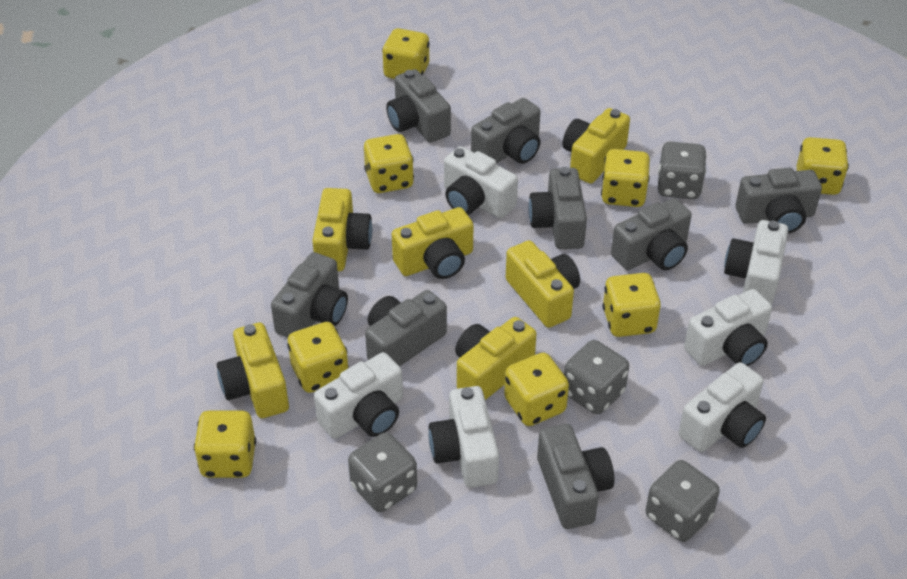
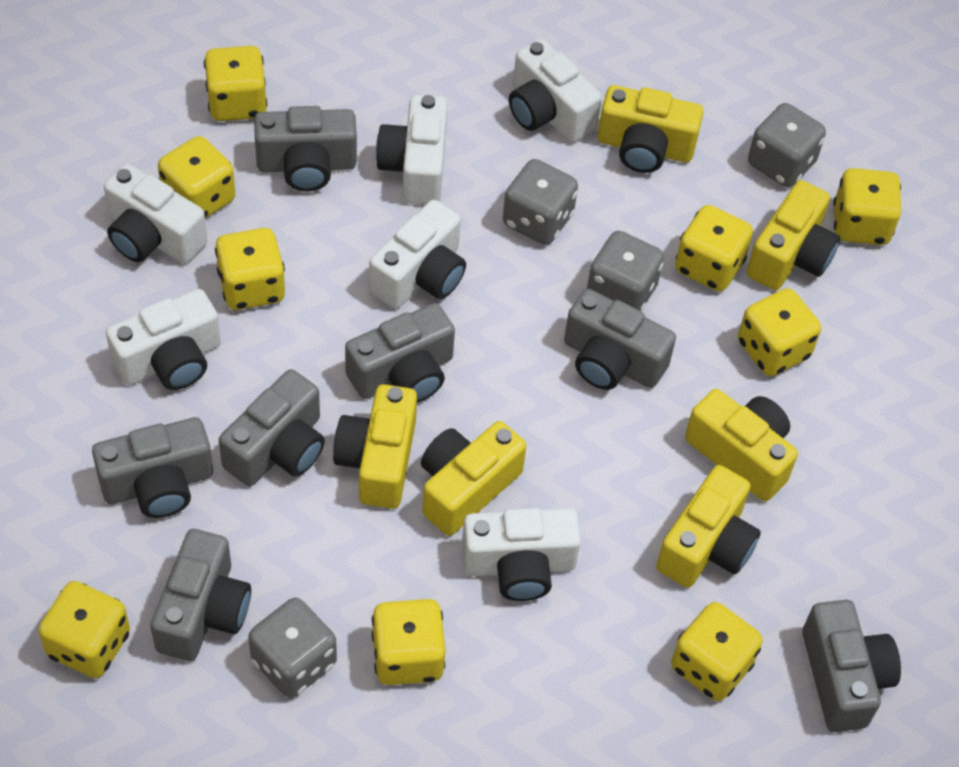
grey camera: 8 -> 7
yellow dice: 8 -> 9

